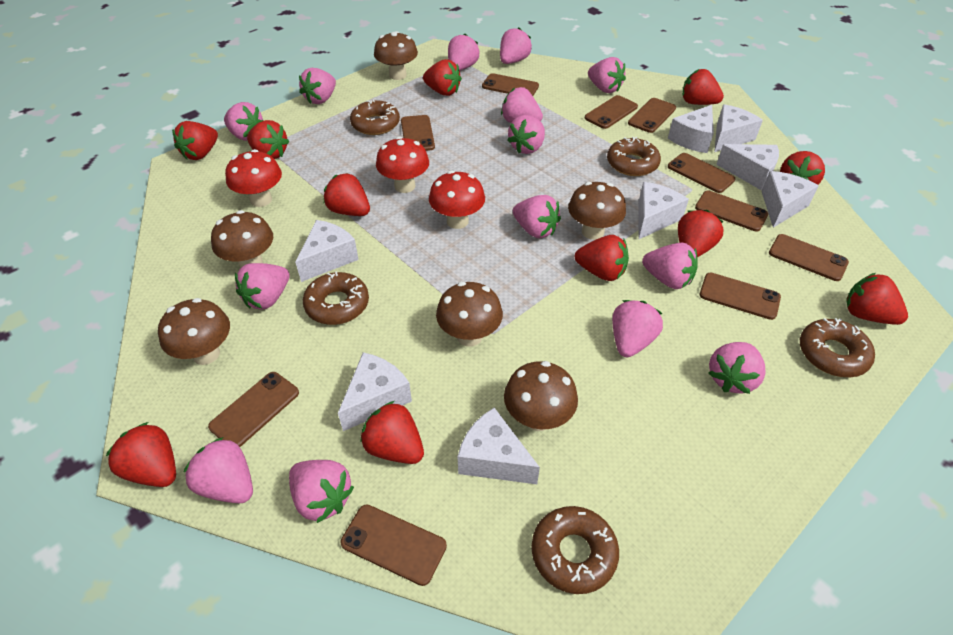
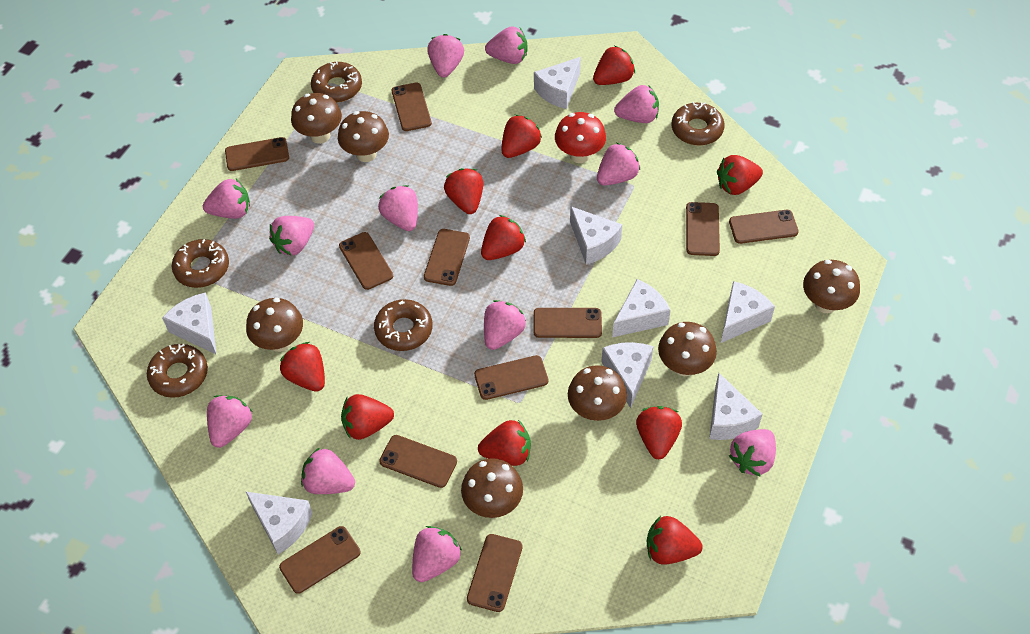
brown mushroom: 6 -> 7
brown phone: 10 -> 11
pink strawberry: 14 -> 12
red mushroom: 3 -> 1
red strawberry: 11 -> 10

